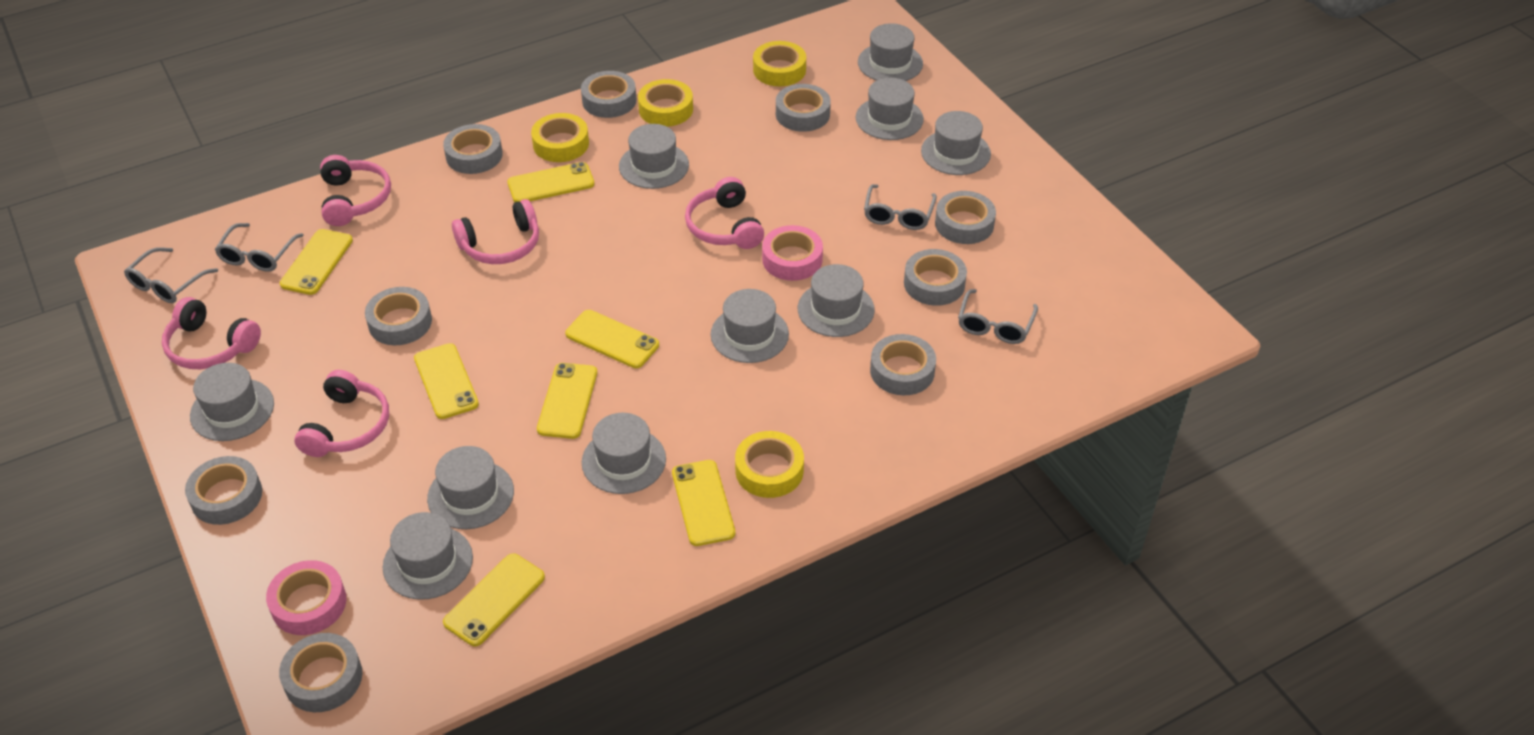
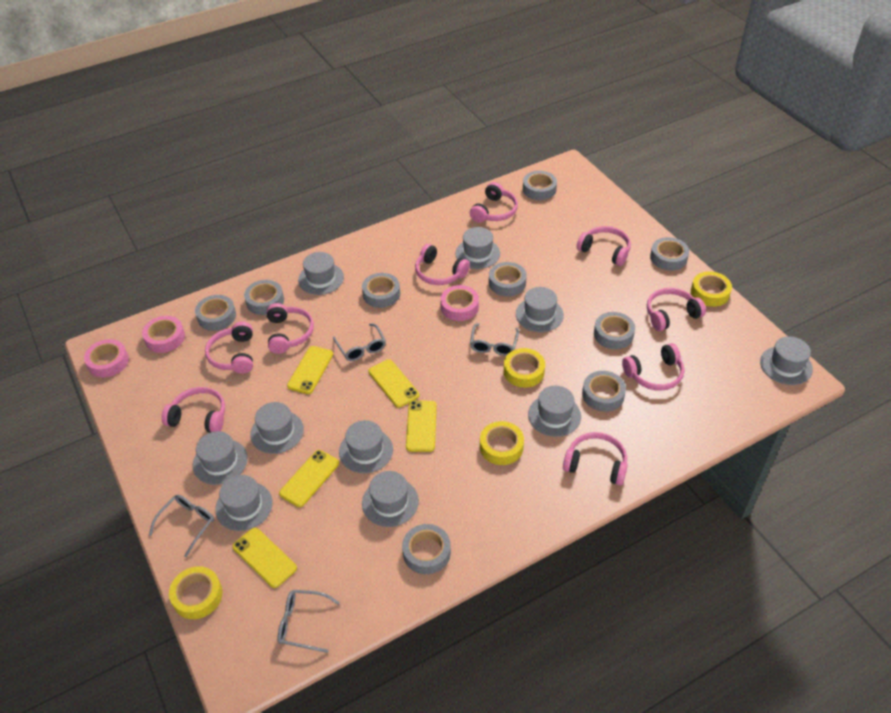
pink headphones: 5 -> 9
pink tape: 2 -> 3
yellow phone: 7 -> 5

